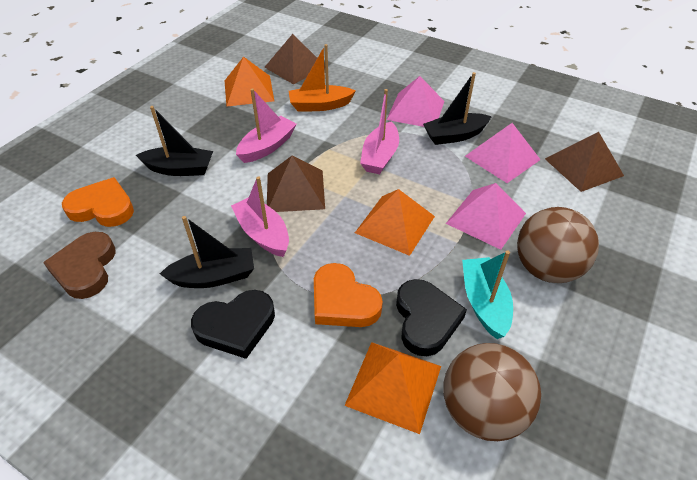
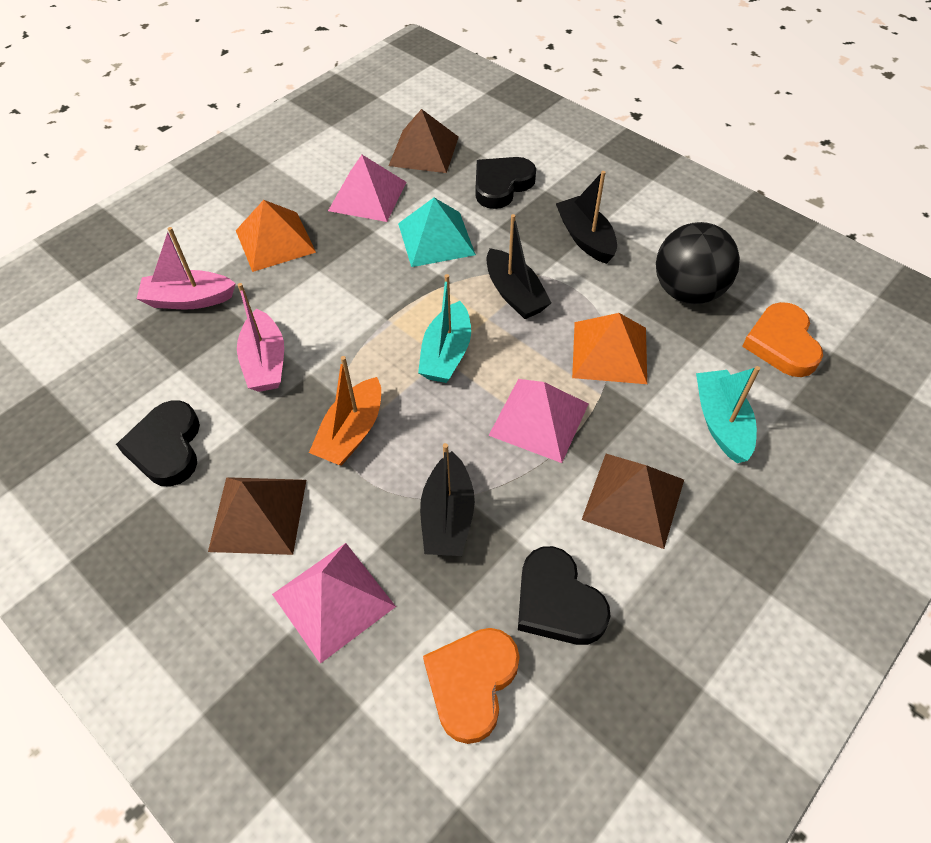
black ball: 0 -> 1
black heart: 2 -> 3
brown ball: 2 -> 0
brown heart: 1 -> 0
orange pyramid: 3 -> 2
pink boat: 3 -> 2
turquoise boat: 1 -> 2
turquoise pyramid: 0 -> 1

